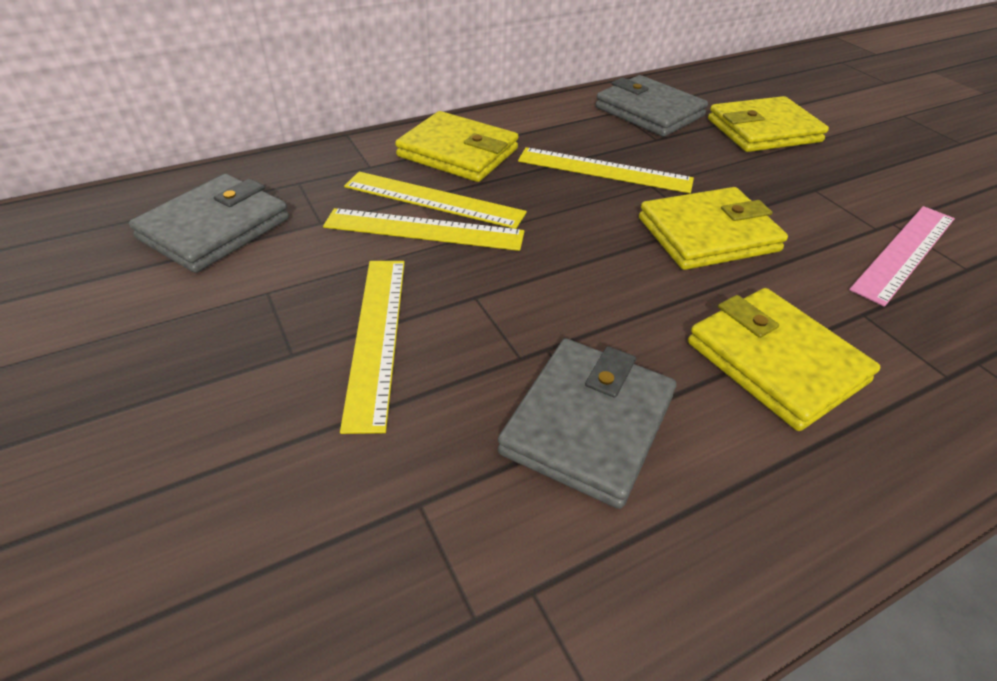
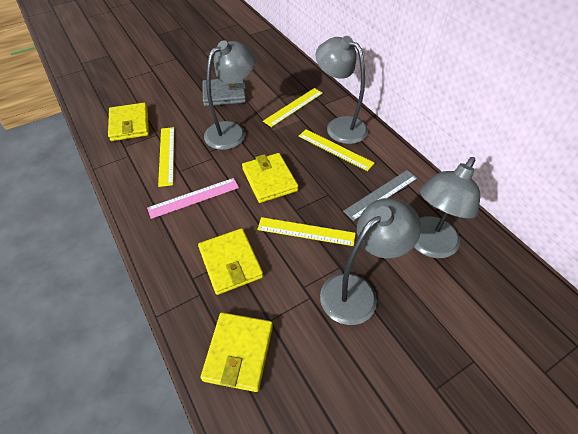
grey lamp: 0 -> 4
grey ruler: 0 -> 1
grey wallet: 3 -> 1

